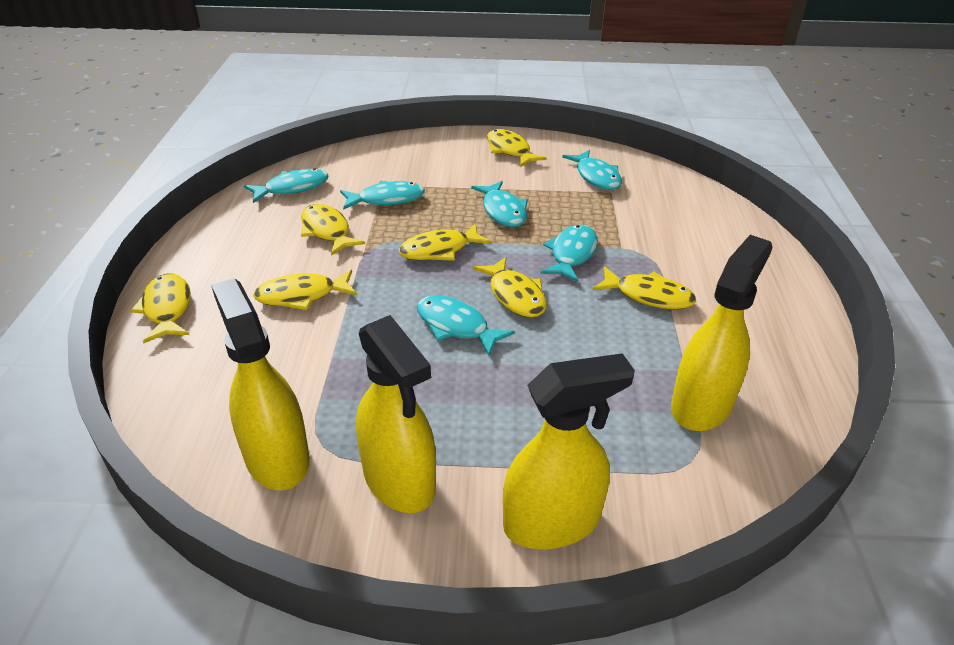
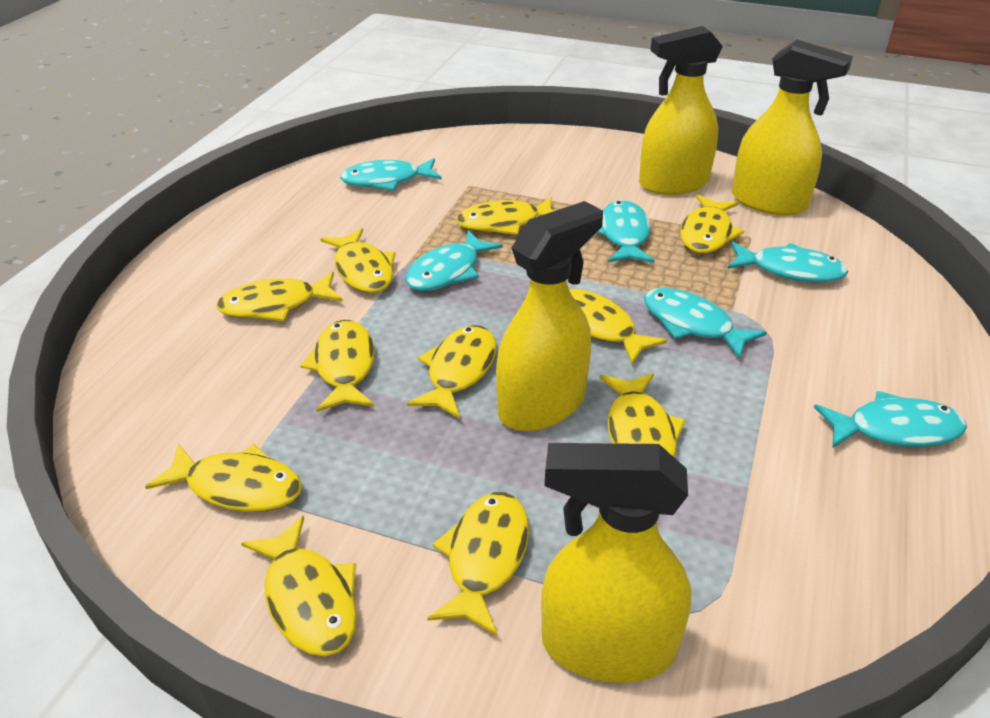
yellow fish: 7 -> 11

